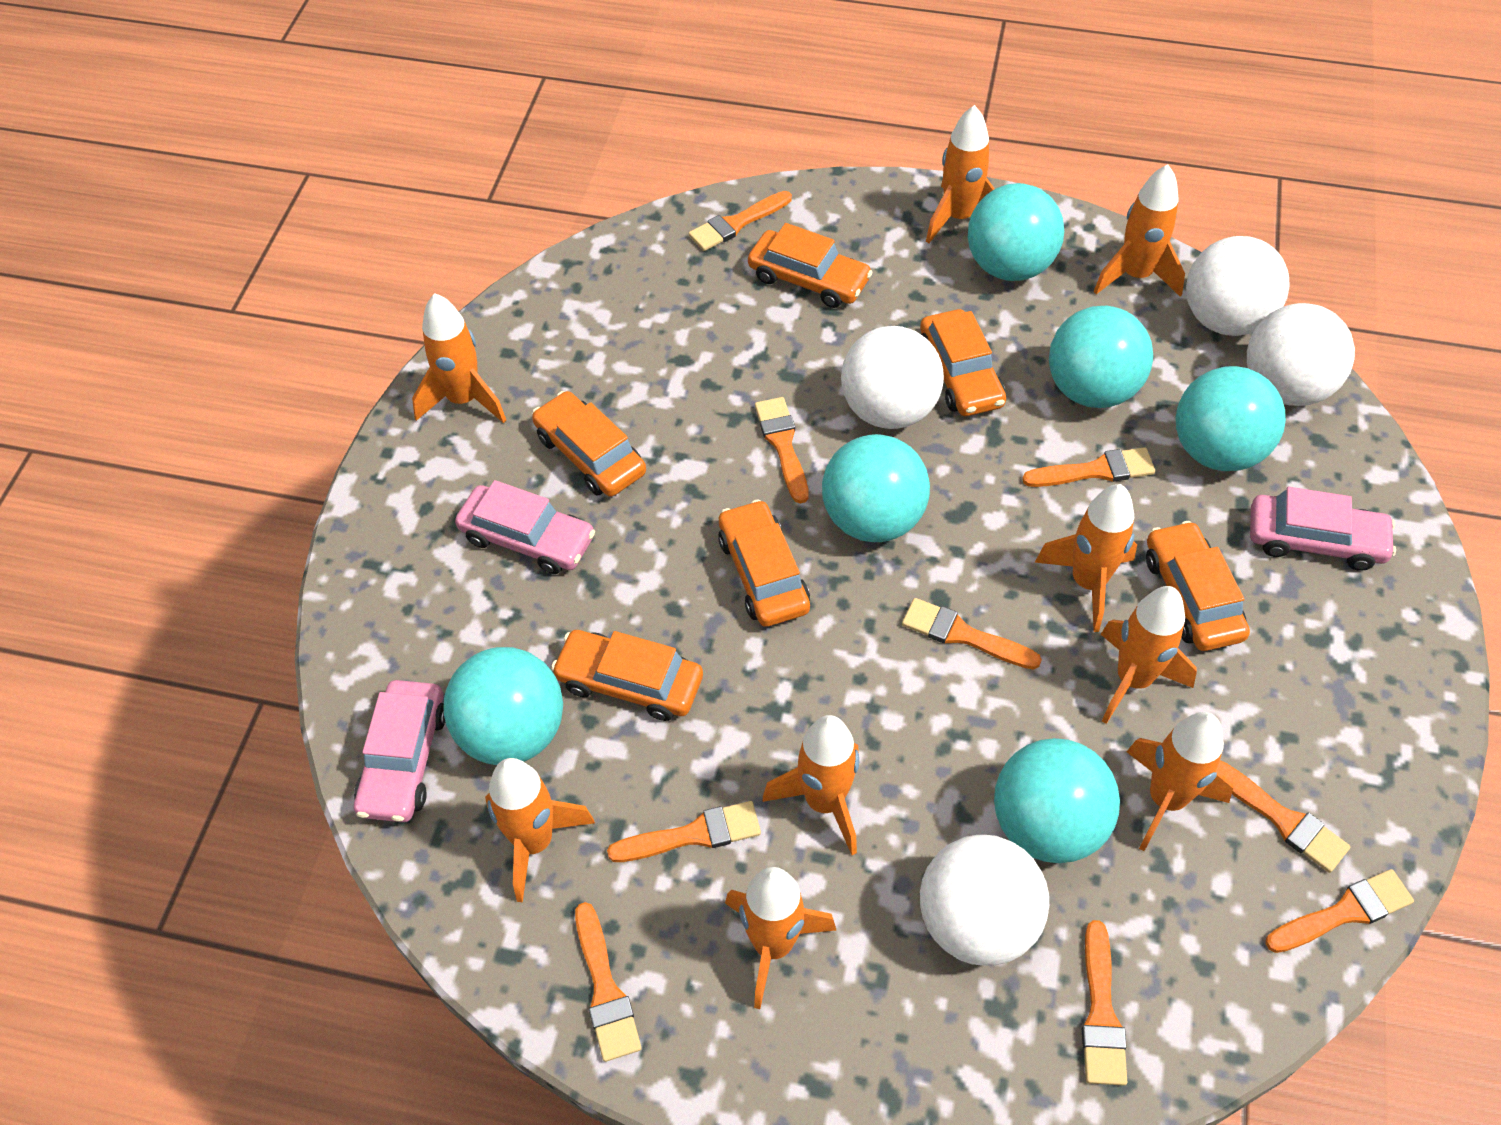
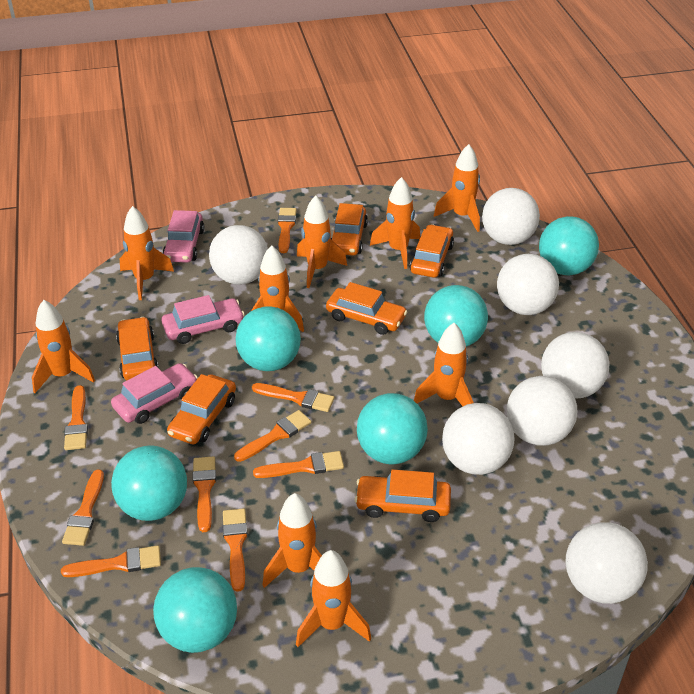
white ball: 4 -> 7

